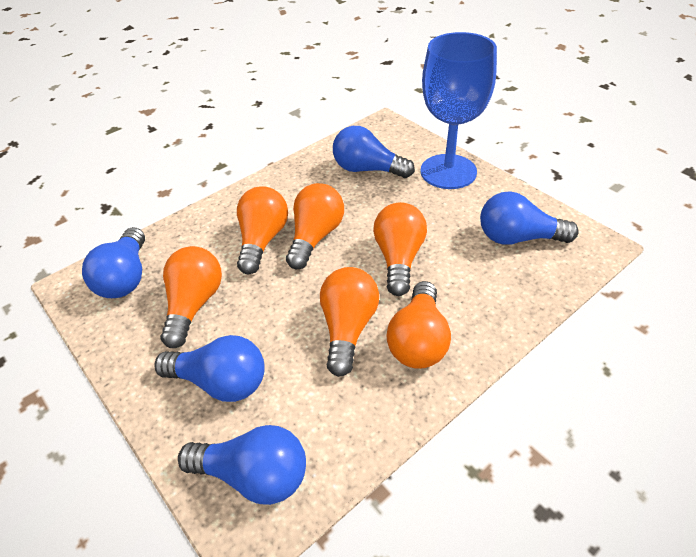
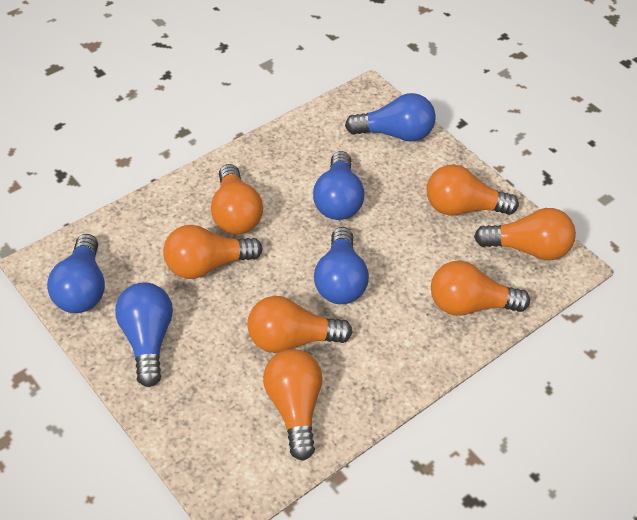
blue goblet: 1 -> 0
orange light bulb: 6 -> 7

